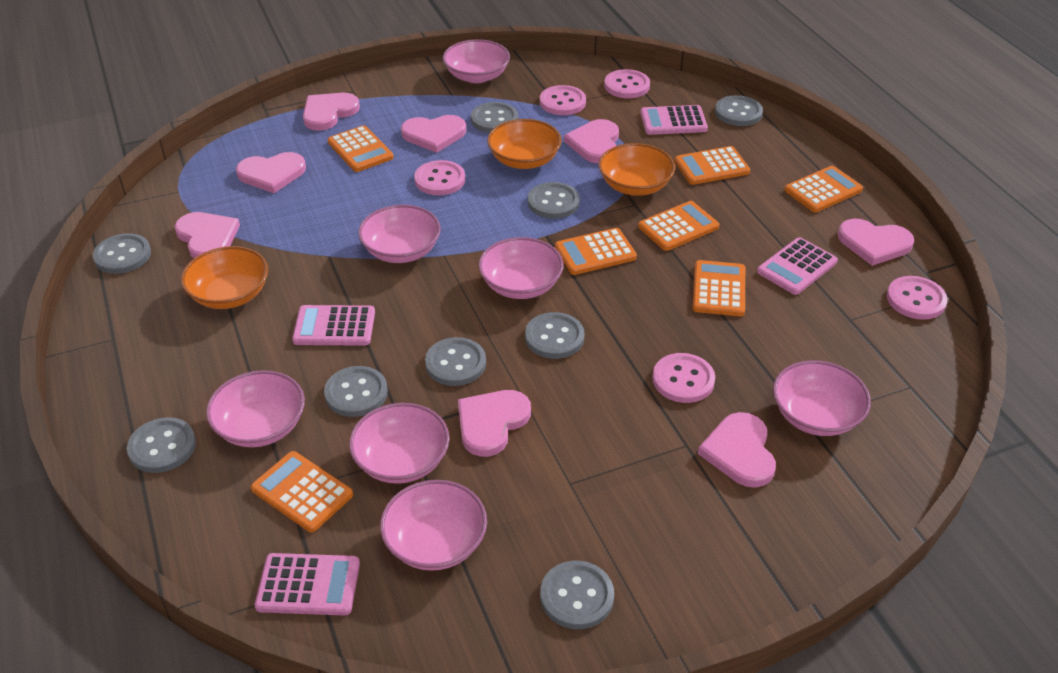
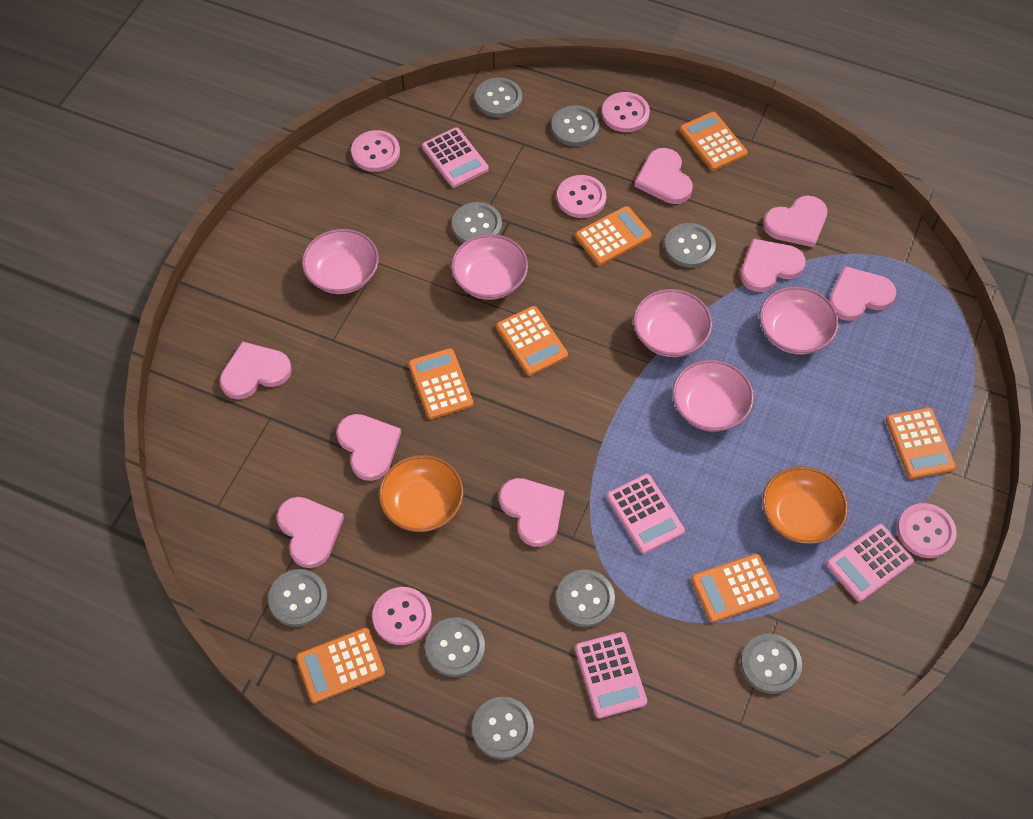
orange bowl: 3 -> 2
pink bowl: 7 -> 5

